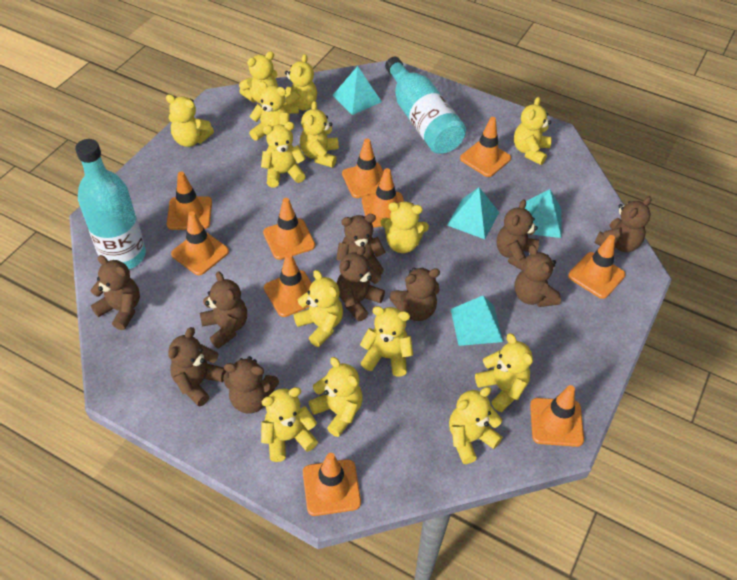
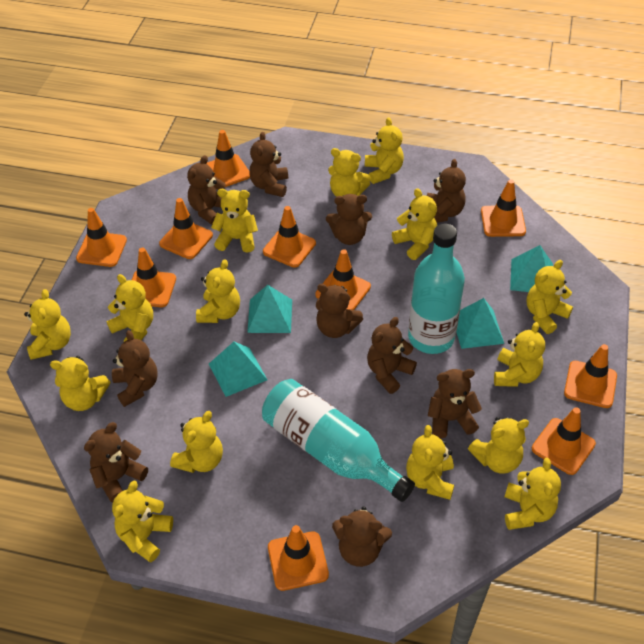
yellow teddy bear: 14 -> 15

